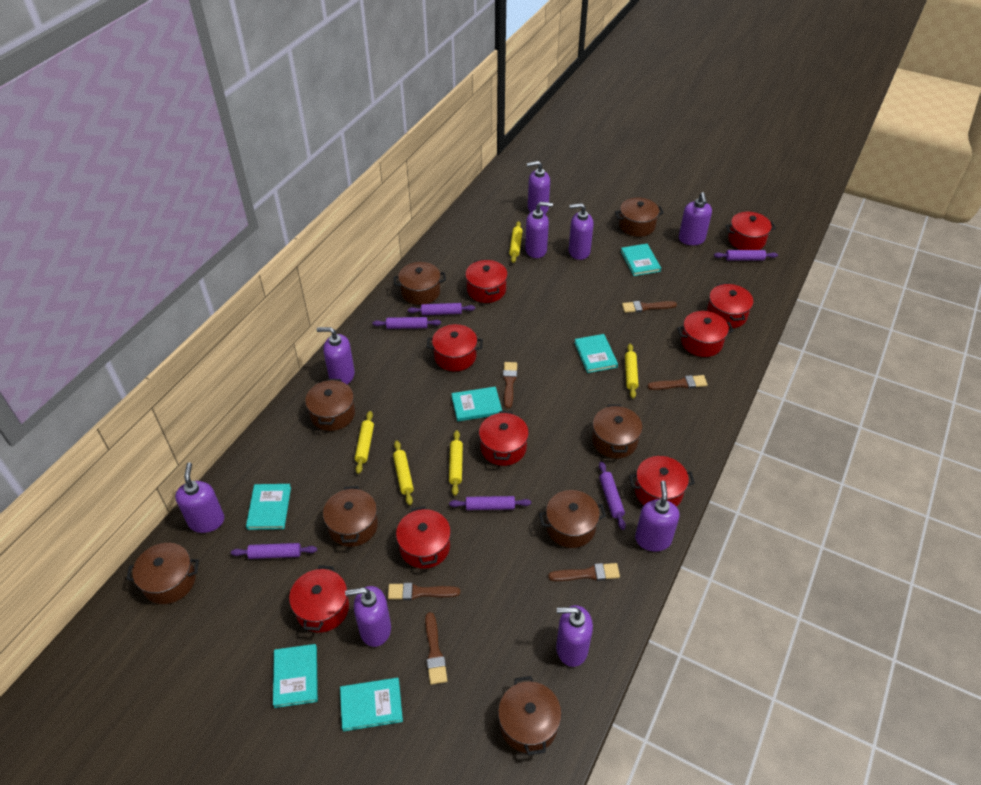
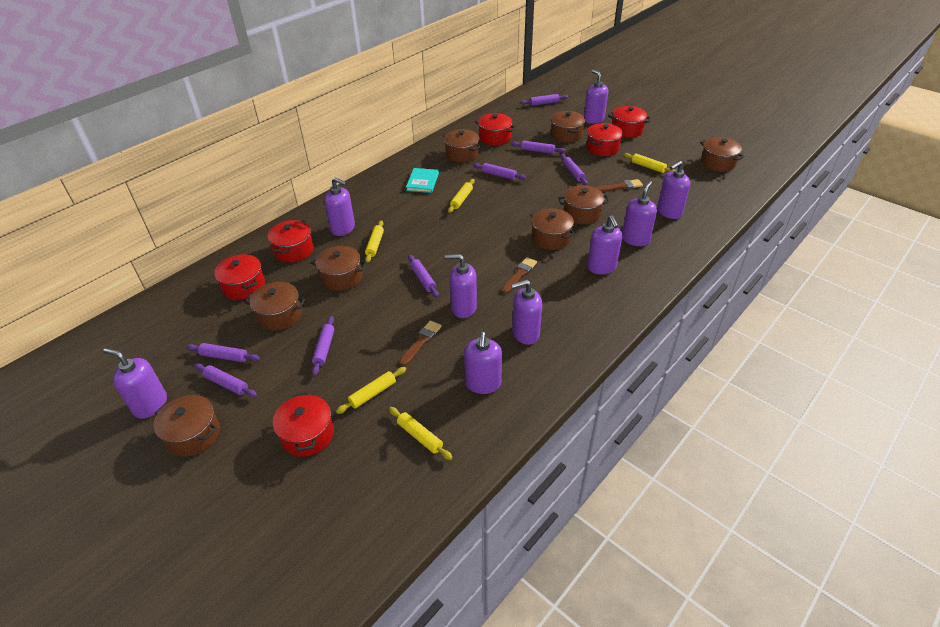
brown brush: 6 -> 3
purple rolling pin: 6 -> 8
red pot: 9 -> 6
turquoise book: 6 -> 1

